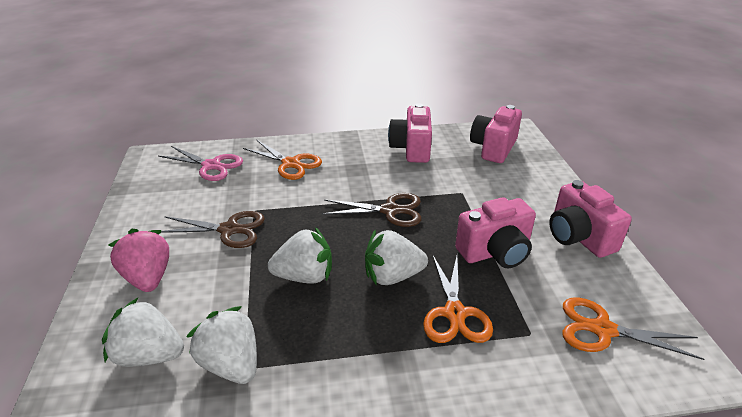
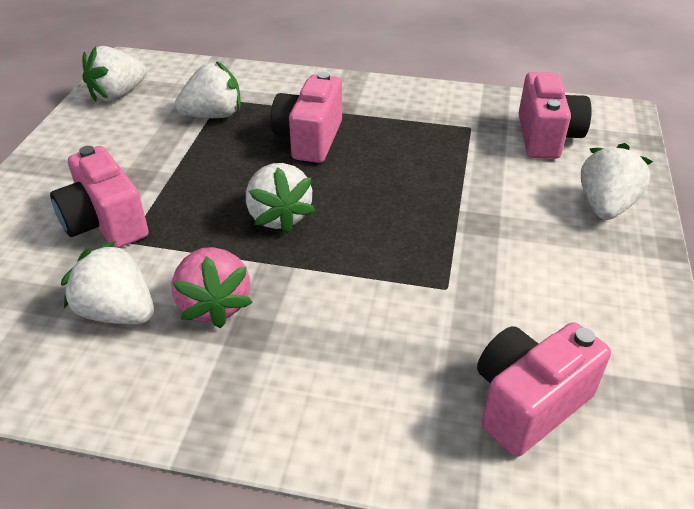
brown scissors: 2 -> 0
orange scissors: 3 -> 0
pink scissors: 1 -> 0
white strawberry: 4 -> 5

